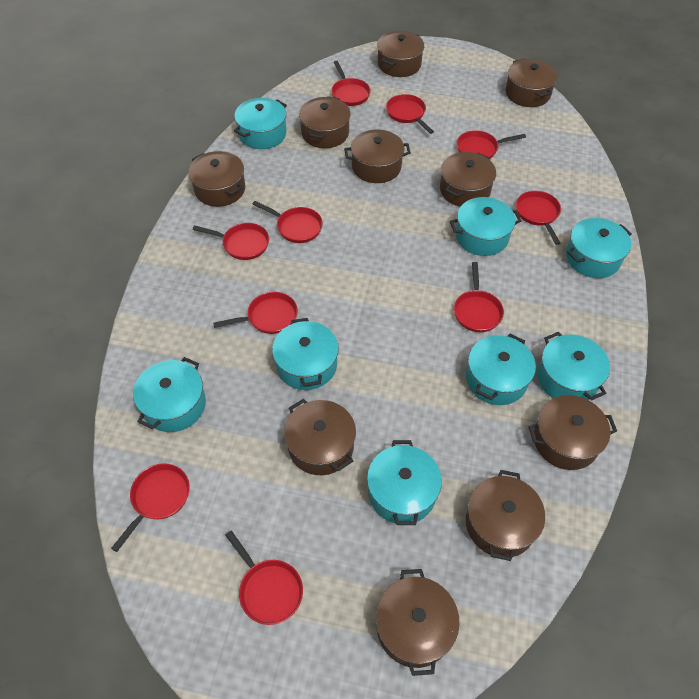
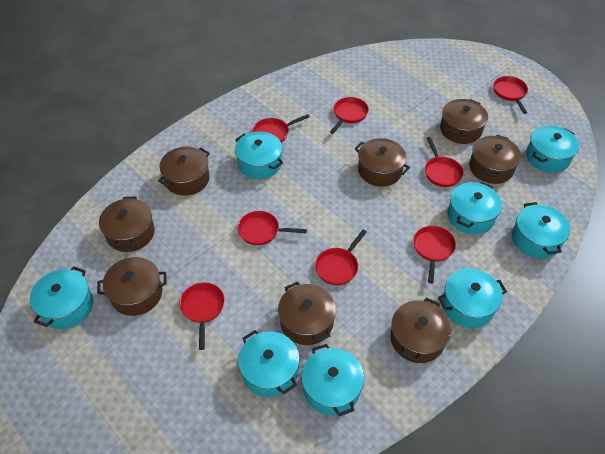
brown pot: 10 -> 8
red pan: 10 -> 8

